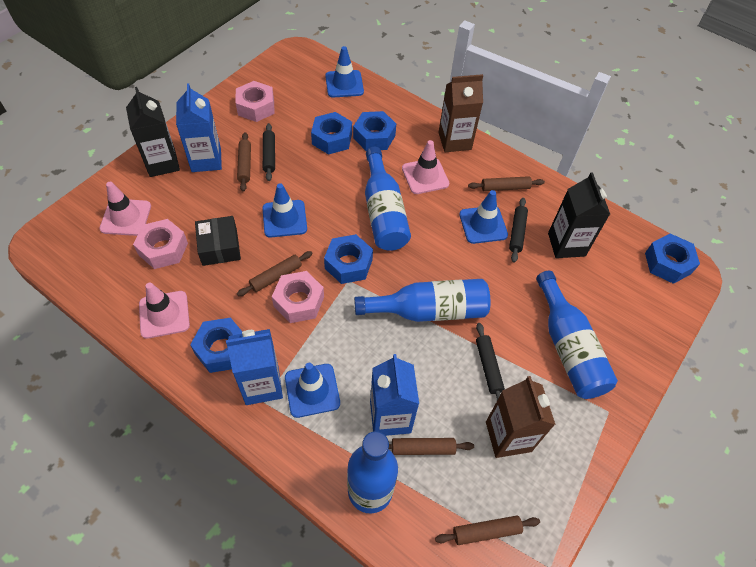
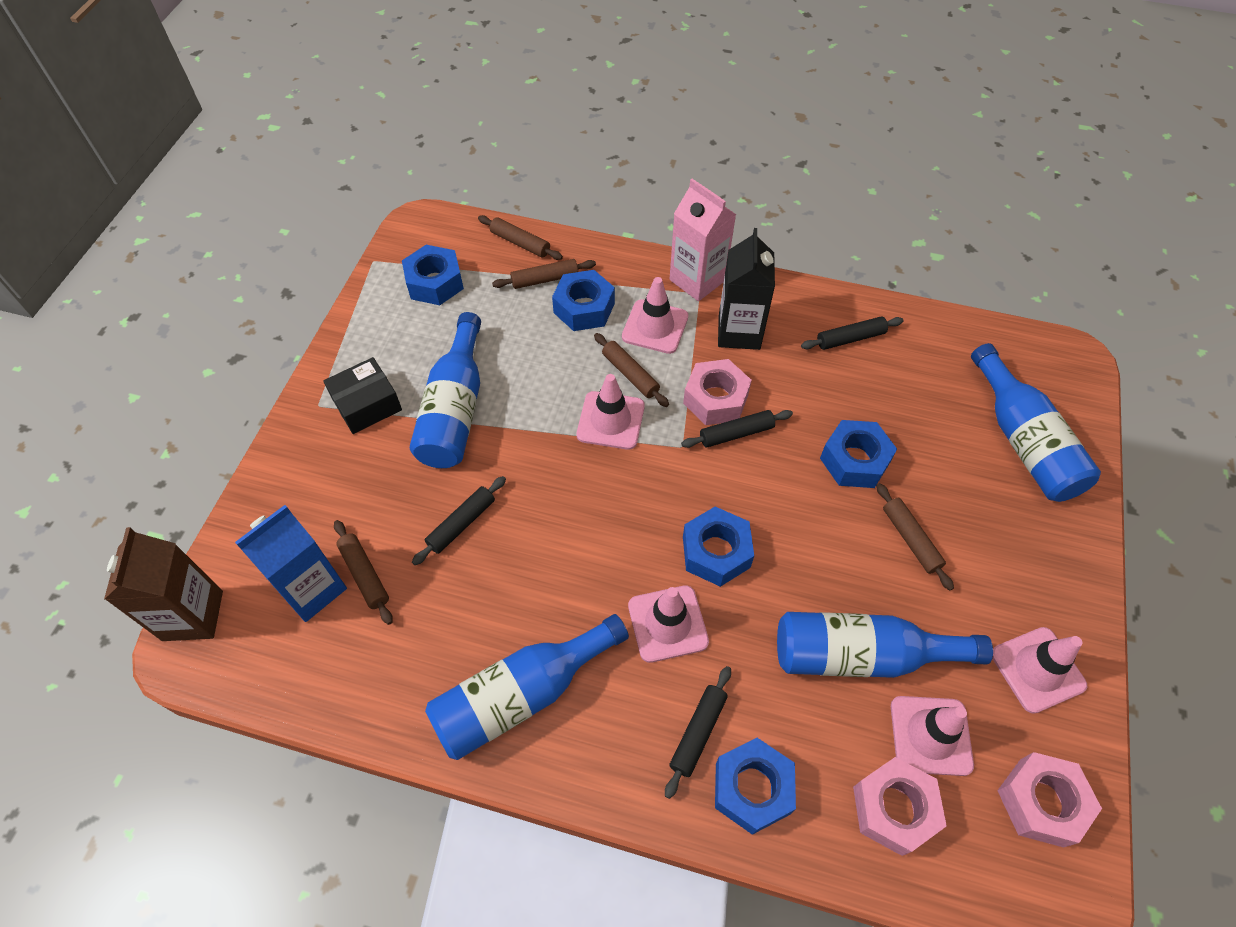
black carton: 2 -> 1
black rolling pin: 3 -> 4
blue carton: 3 -> 1
blue traffic cone: 4 -> 0
brown carton: 2 -> 1
pink carton: 0 -> 1
pink traffic cone: 3 -> 5

